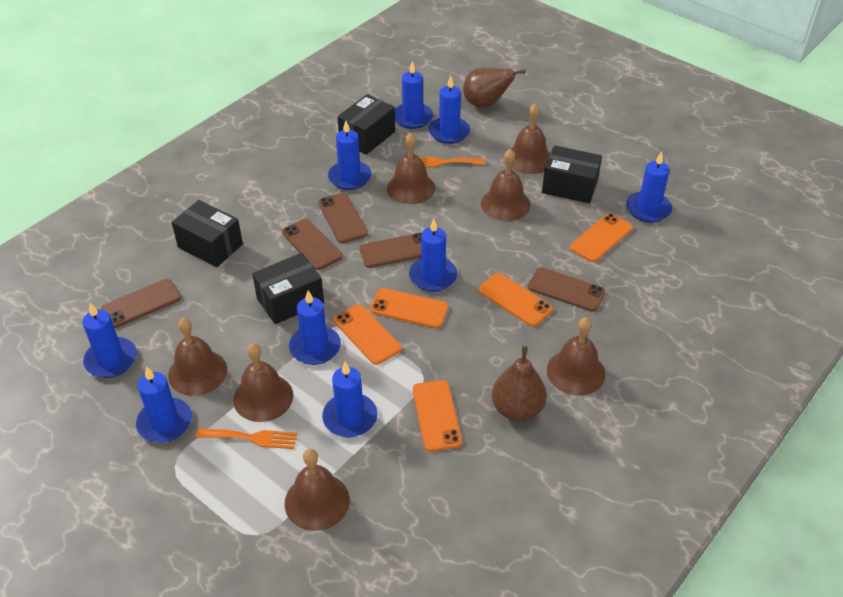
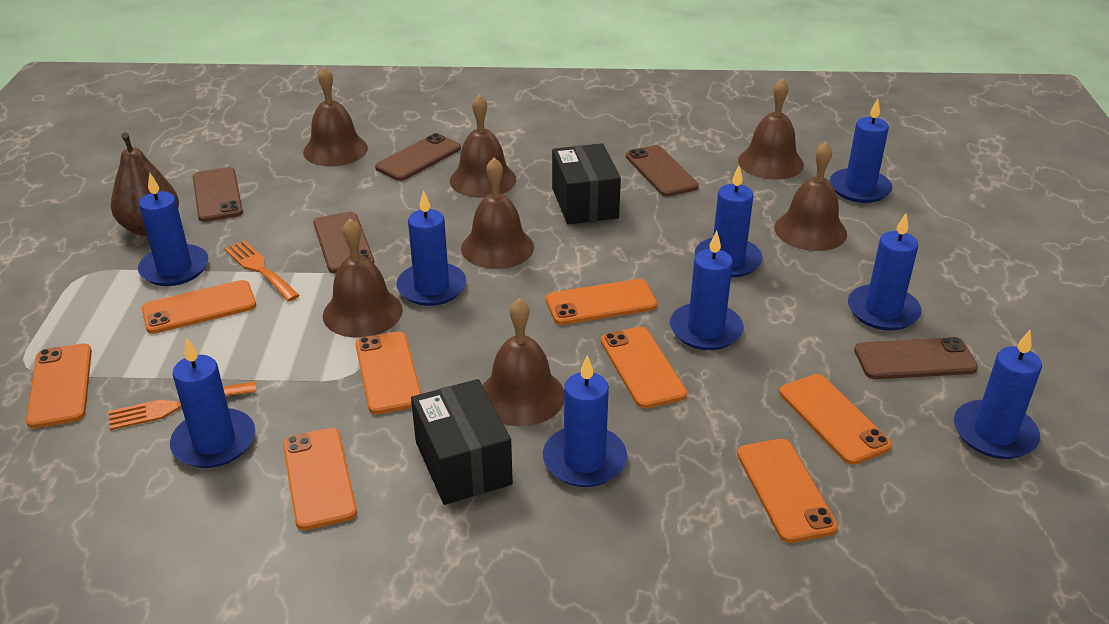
black box: 4 -> 2
brown pear: 2 -> 1
orange phone: 5 -> 8

